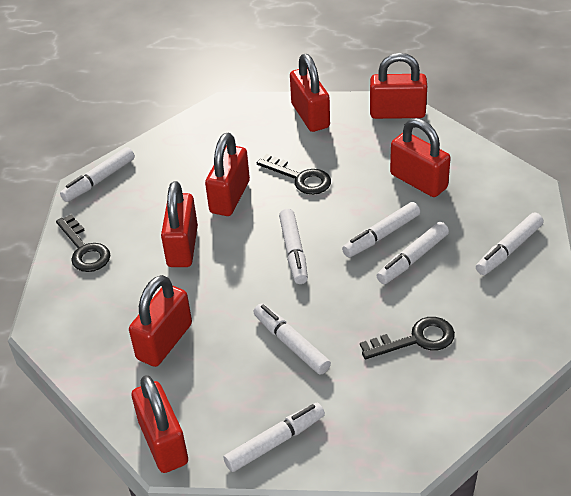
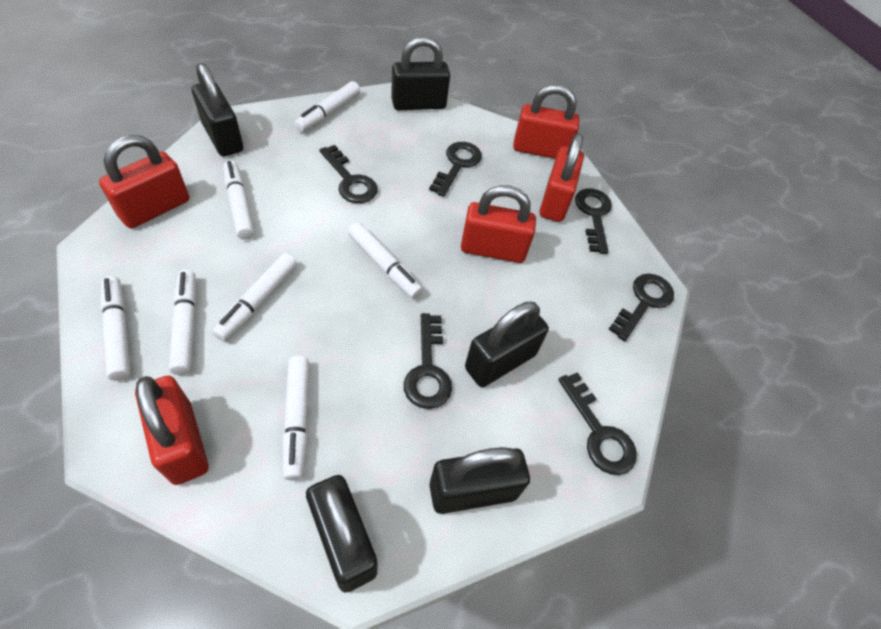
black key: 3 -> 6
black padlock: 0 -> 5
red padlock: 7 -> 5

